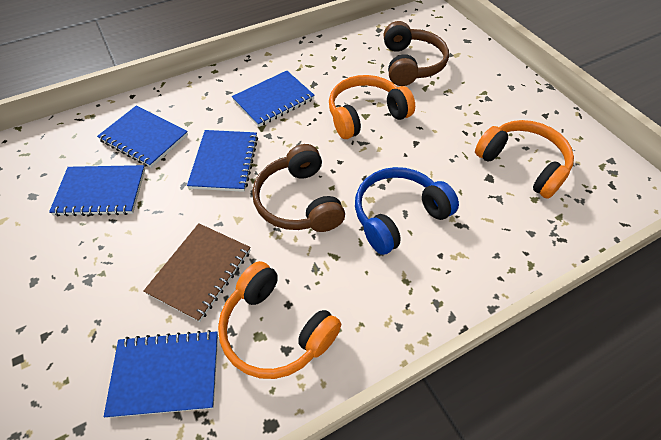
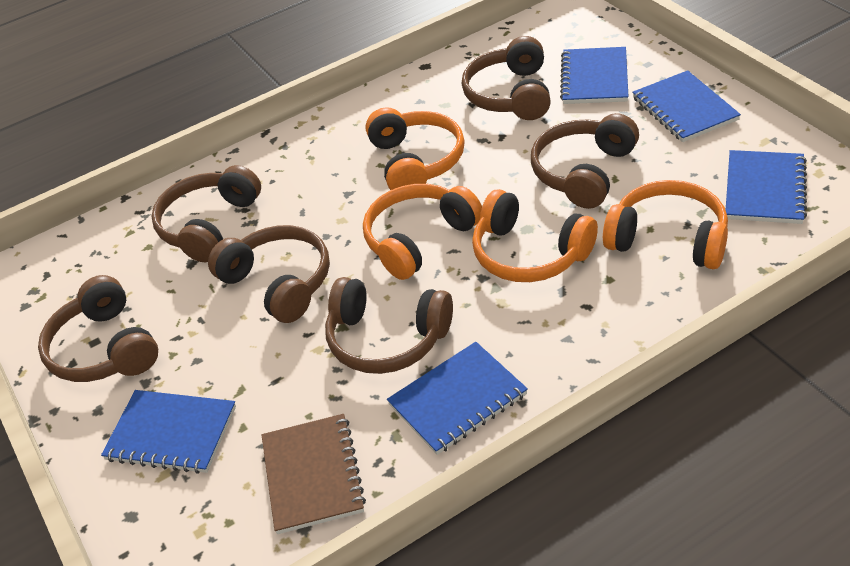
blue headphones: 1 -> 0
brown headphones: 2 -> 6
orange headphones: 3 -> 4

